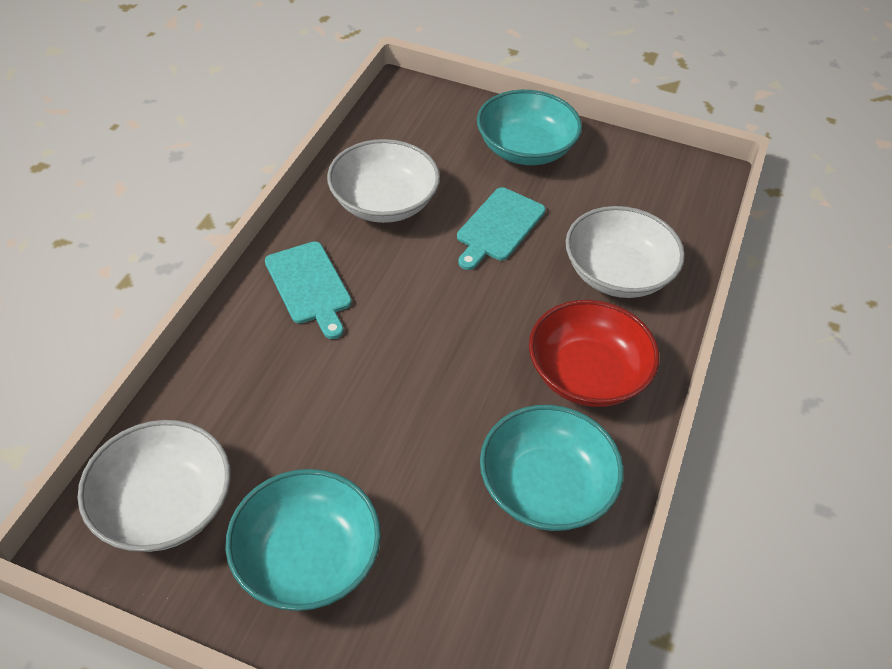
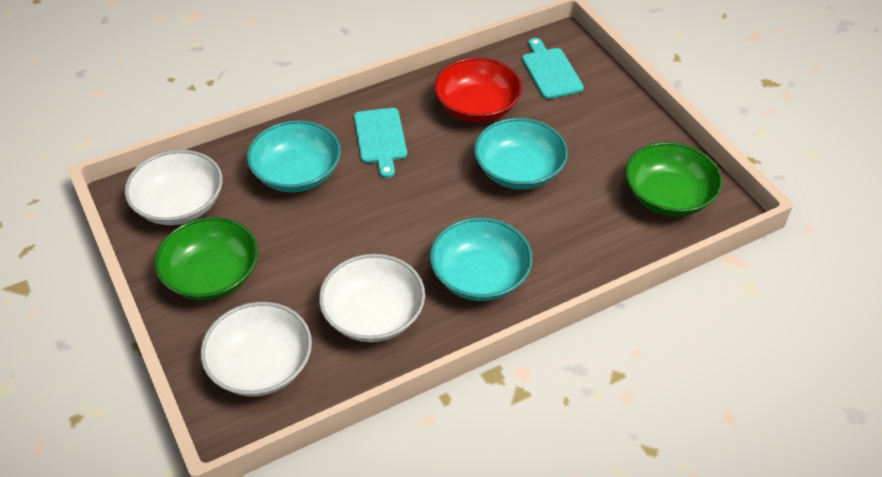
green bowl: 0 -> 2

